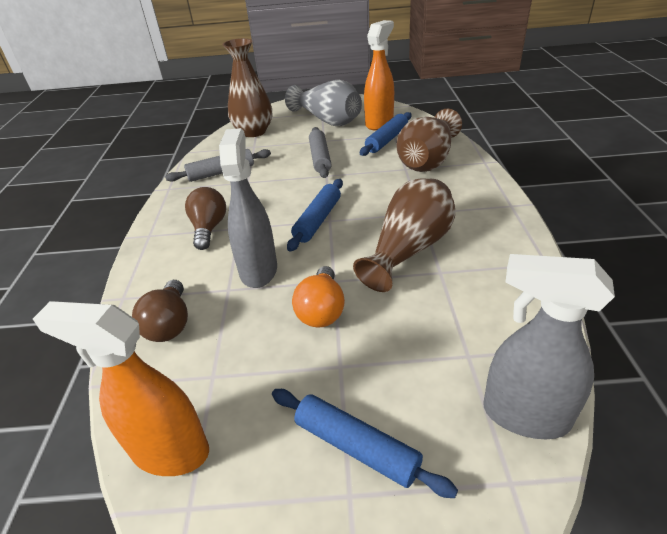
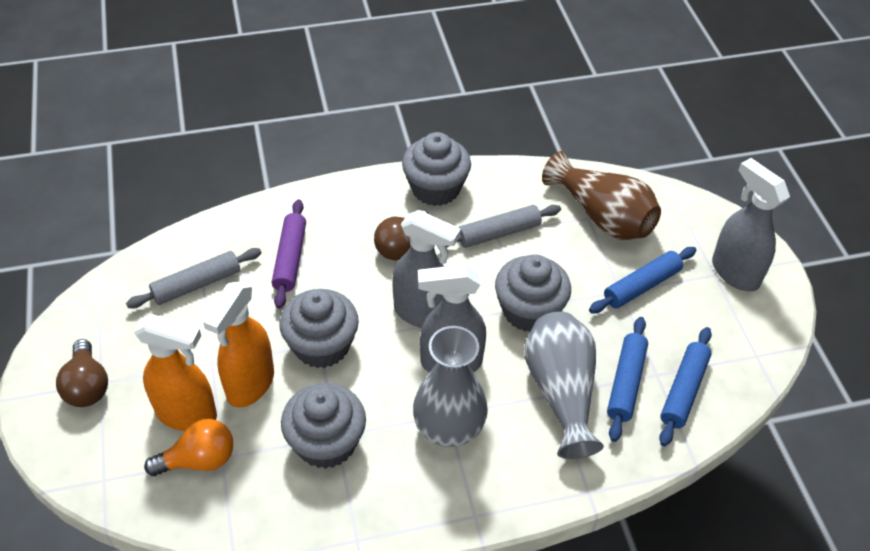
brown vase: 3 -> 1
grey cupcake: 0 -> 4
grey spray bottle: 2 -> 3
grey vase: 1 -> 2
purple rolling pin: 0 -> 1

